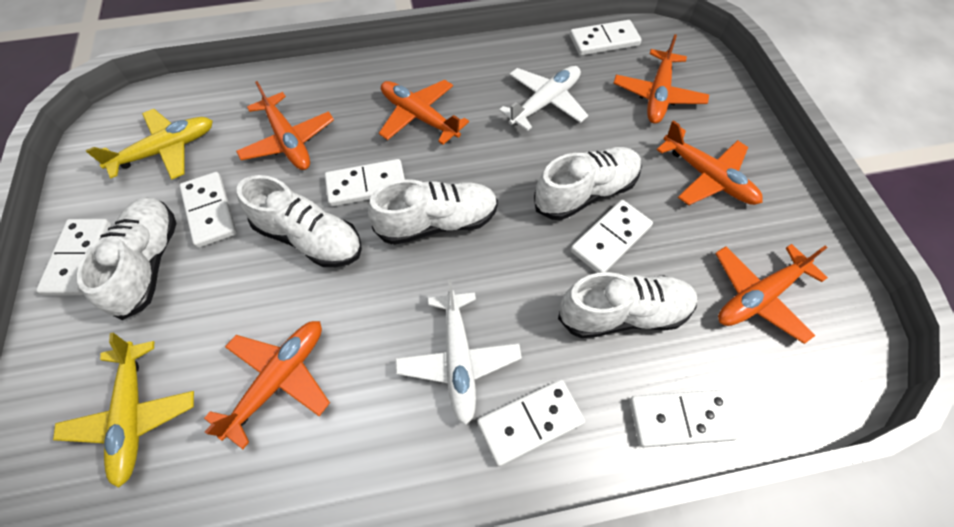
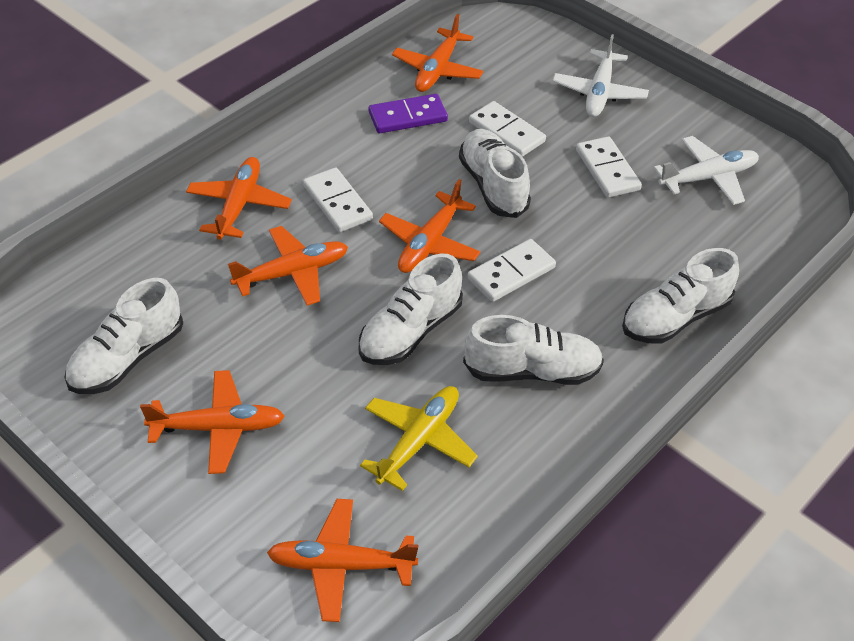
purple domino: 0 -> 1
white domino: 7 -> 4
yellow plane: 2 -> 1

